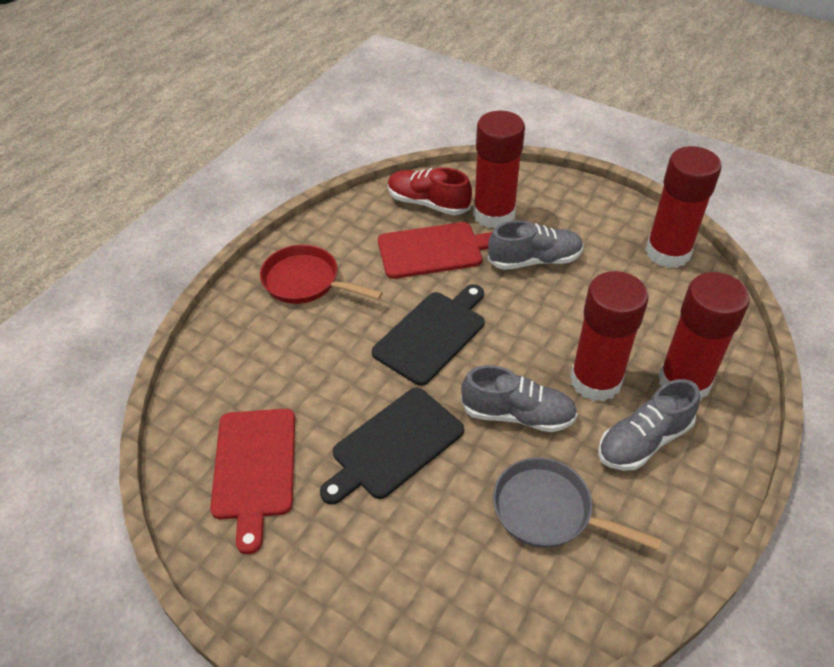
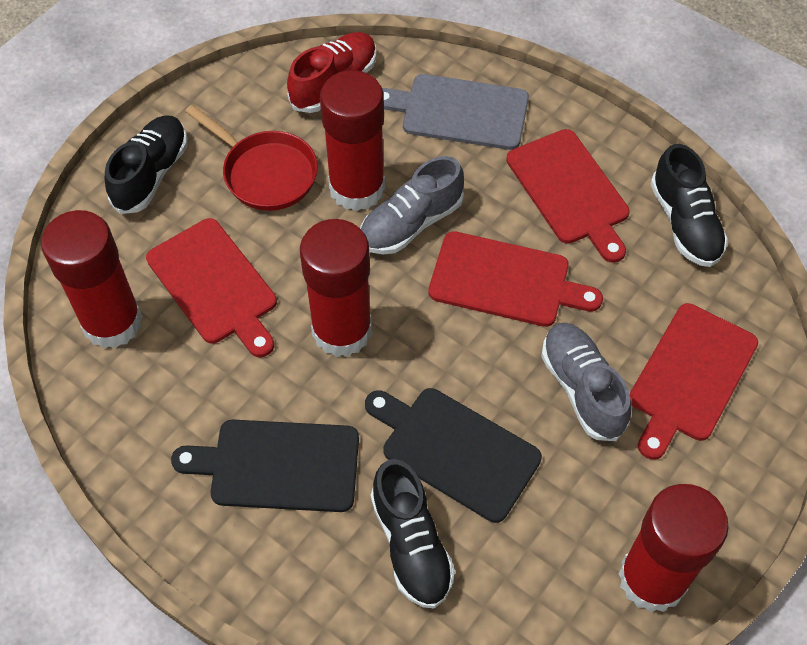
black shoe: 0 -> 3
grey cutting board: 0 -> 1
grey pan: 1 -> 0
grey shoe: 3 -> 2
red cutting board: 2 -> 4

